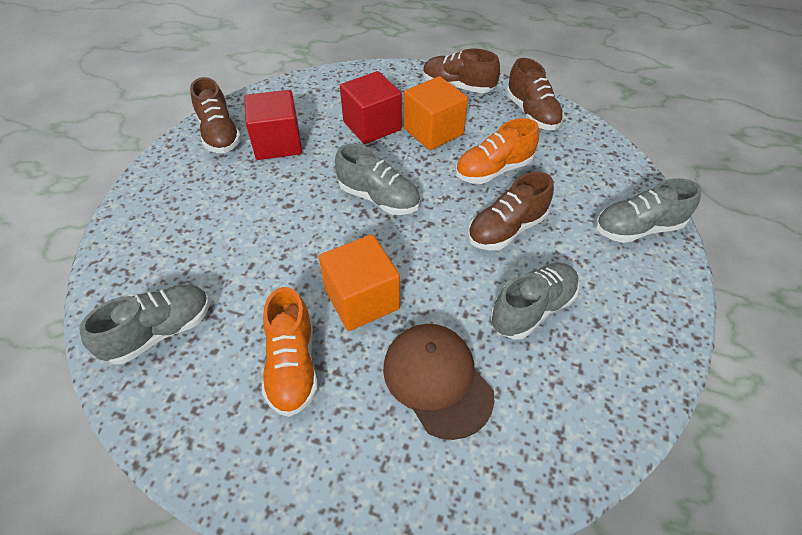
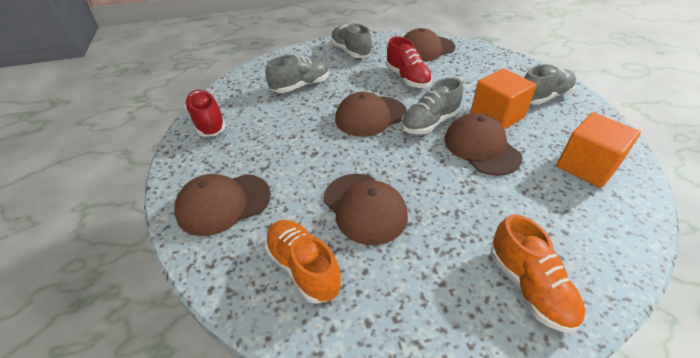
brown cap: 1 -> 5
brown shoe: 4 -> 0
red cube: 2 -> 0
red shoe: 0 -> 2

